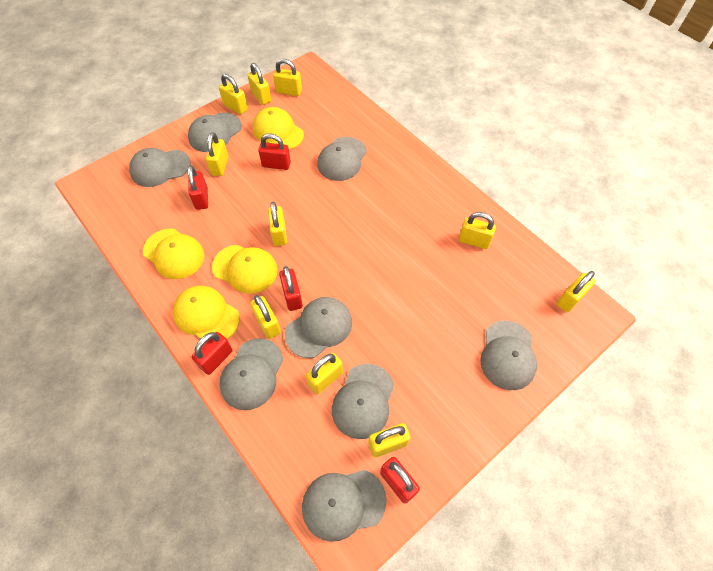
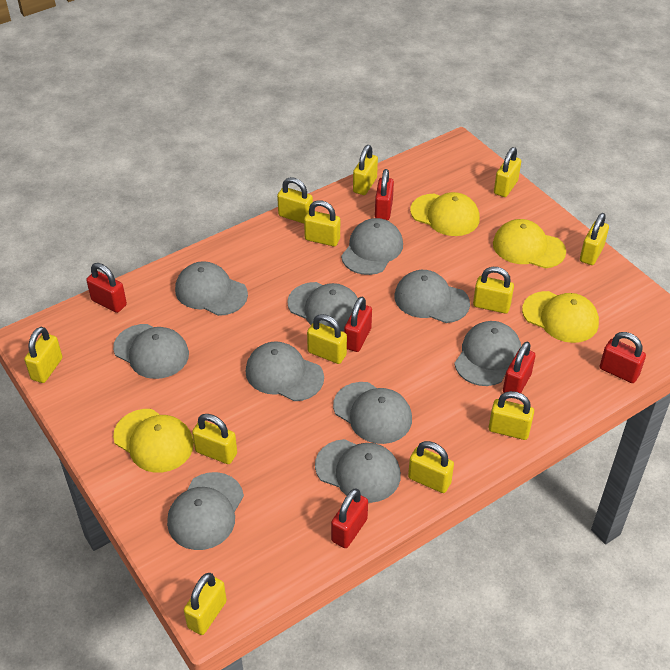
grey cap: 8 -> 10
red padlock: 5 -> 6
yellow padlock: 10 -> 12

